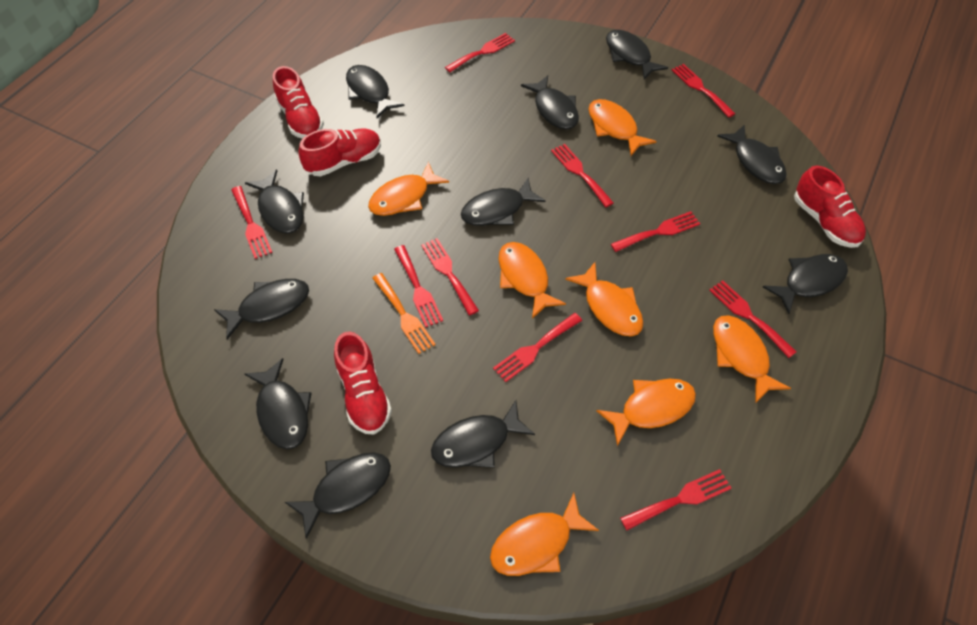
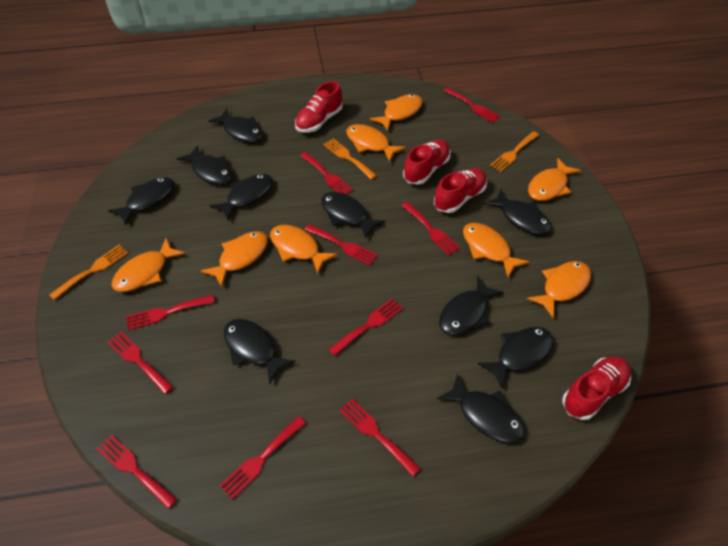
black fish: 11 -> 10
orange fish: 7 -> 8
orange fork: 1 -> 3

